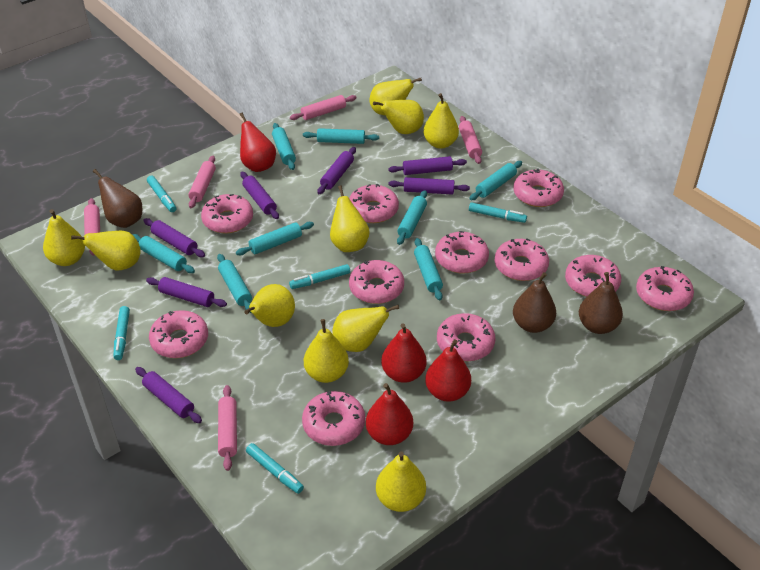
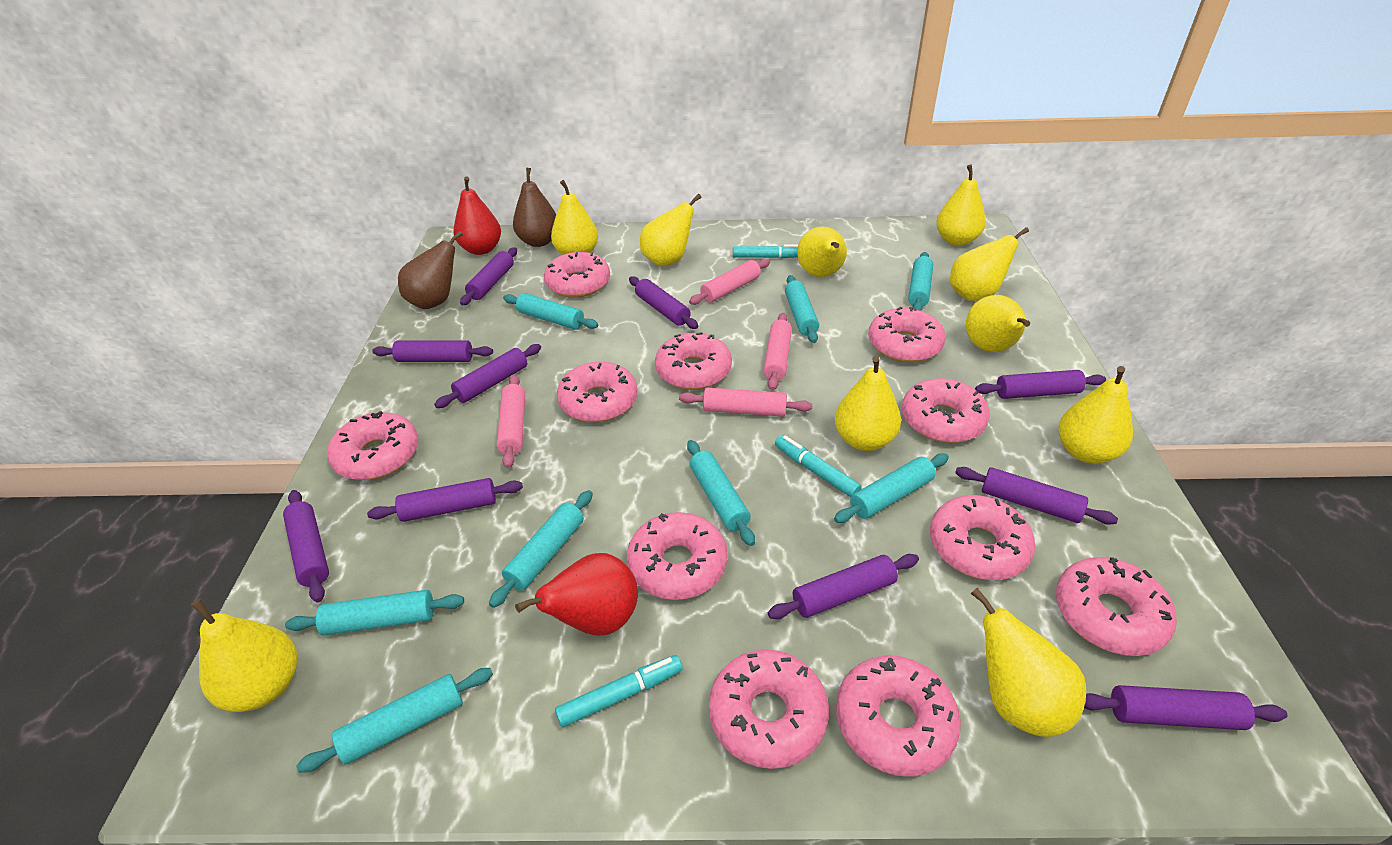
brown pear: 3 -> 2
pink rolling pin: 5 -> 4
purple rolling pin: 7 -> 10
red pear: 4 -> 2
turquoise marker: 5 -> 3

